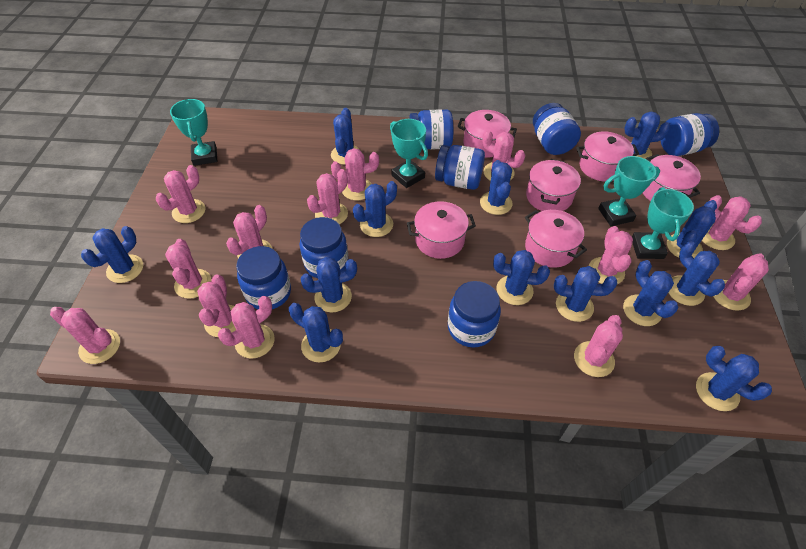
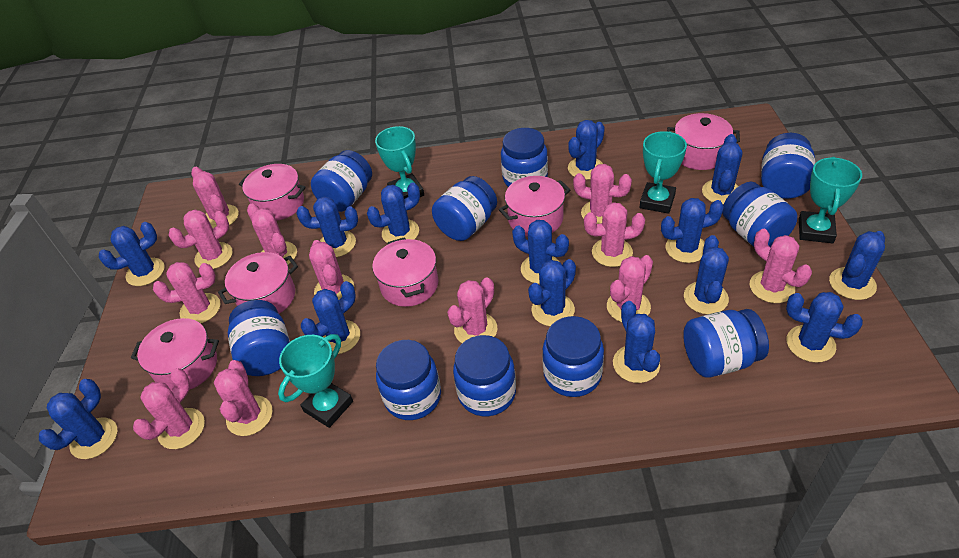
blue cactus: 13 -> 14
blue jar: 7 -> 10
pink cactus: 13 -> 12

